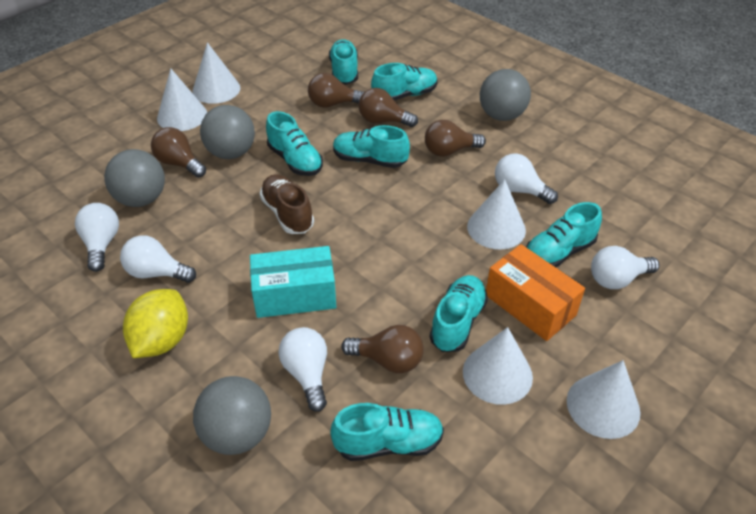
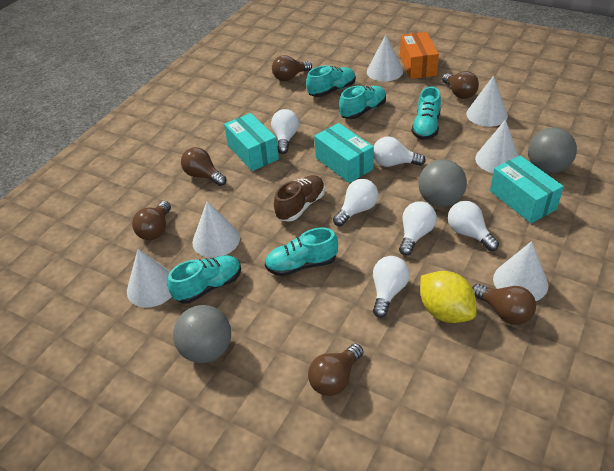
brown light bulb: 5 -> 6
grey ball: 4 -> 3
turquoise box: 1 -> 3
turquoise shoe: 7 -> 5
white cone: 5 -> 6
white light bulb: 5 -> 6

